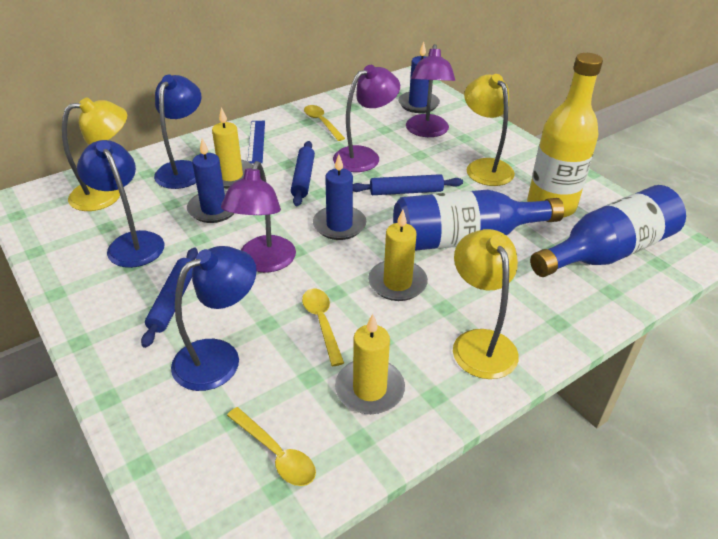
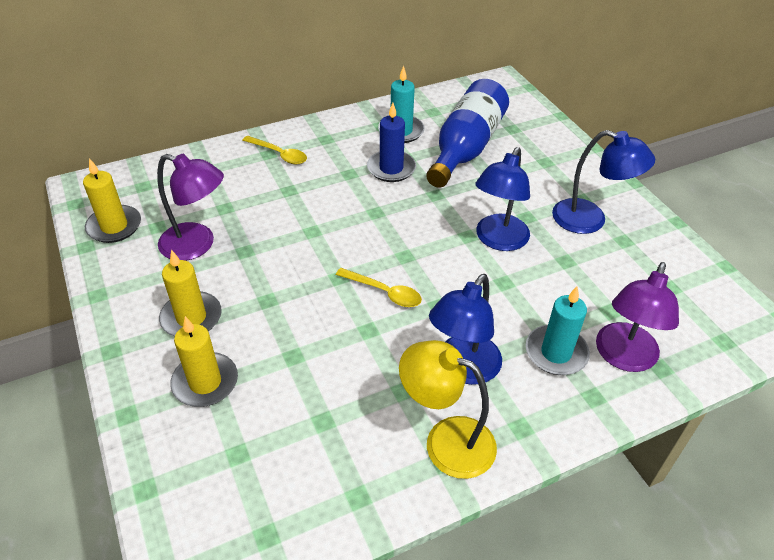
blue bottle: 2 -> 1
blue candle: 3 -> 1
blue rolling pin: 3 -> 0
blue ruler: 1 -> 0
purple lamp: 3 -> 2
turquoise candle: 0 -> 2
yellow bottle: 1 -> 0
yellow lamp: 3 -> 1
yellow spoon: 3 -> 2

